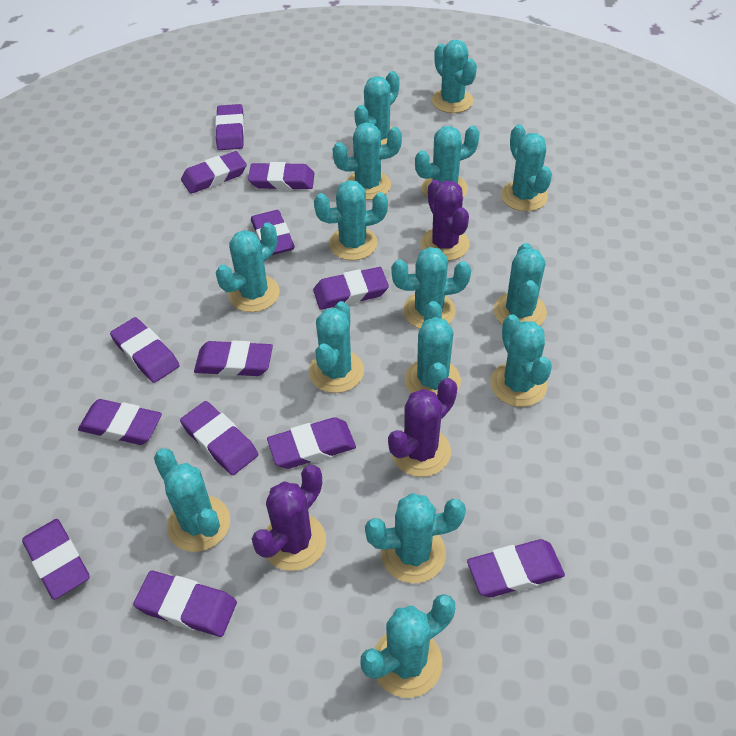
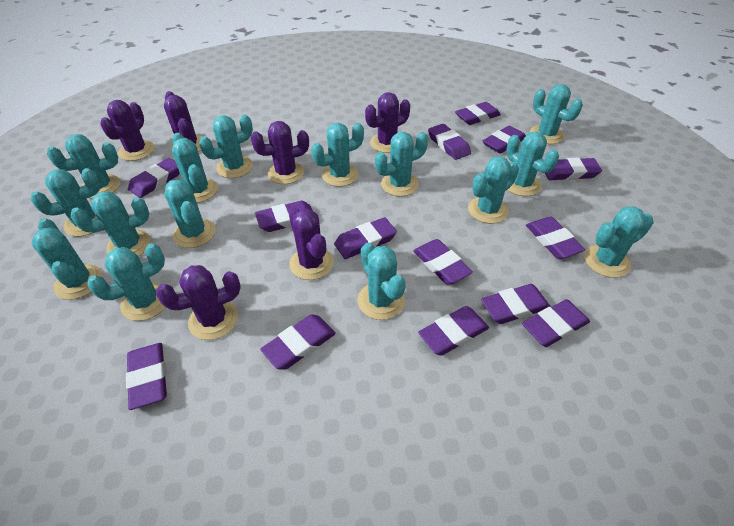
purple cactus: 3 -> 6
purple eraser: 13 -> 14

